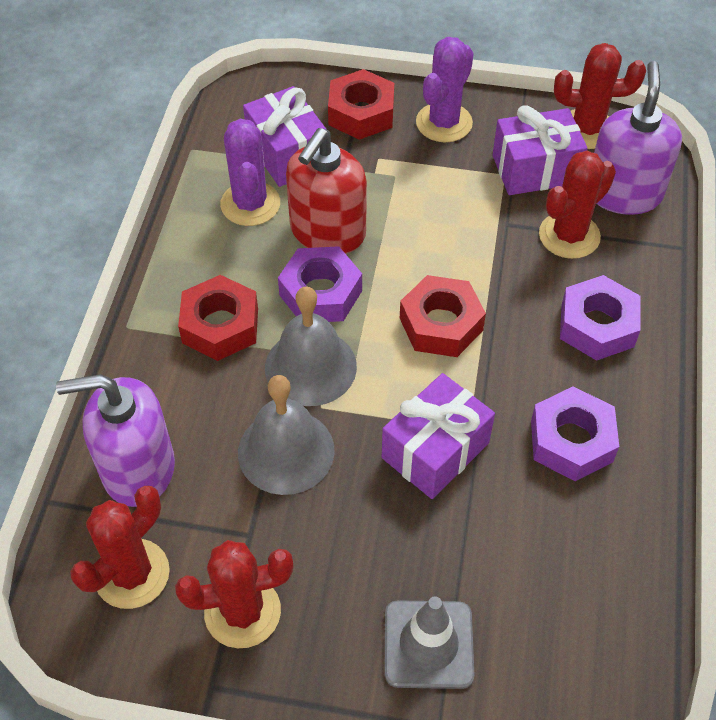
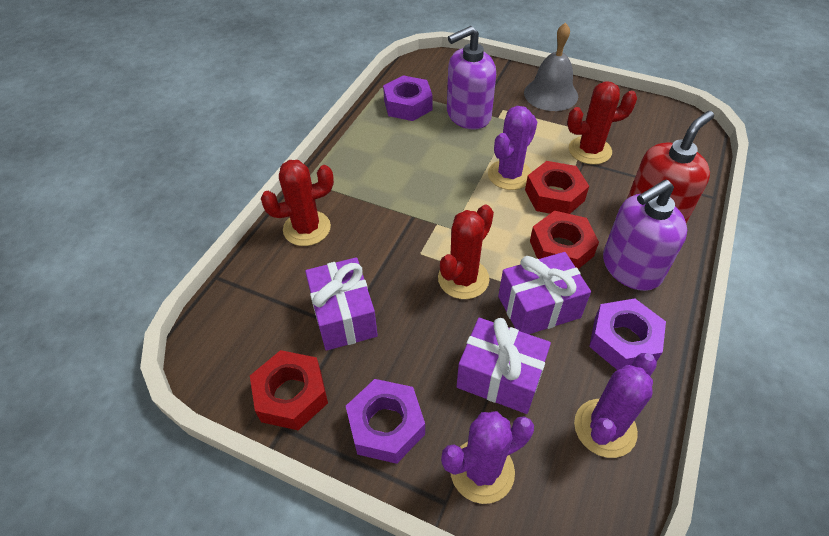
grey bell: 2 -> 1
grey traffic cone: 1 -> 0
purple cactus: 2 -> 3
red cactus: 4 -> 3

